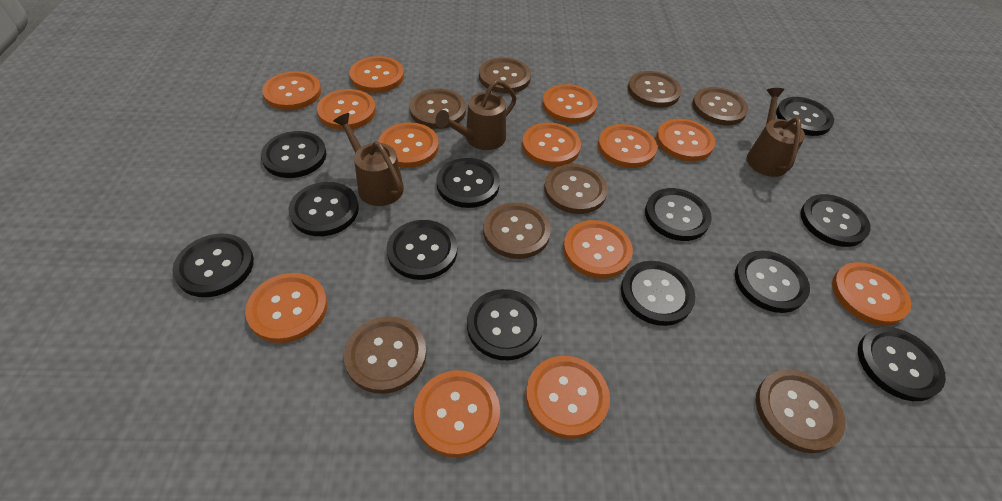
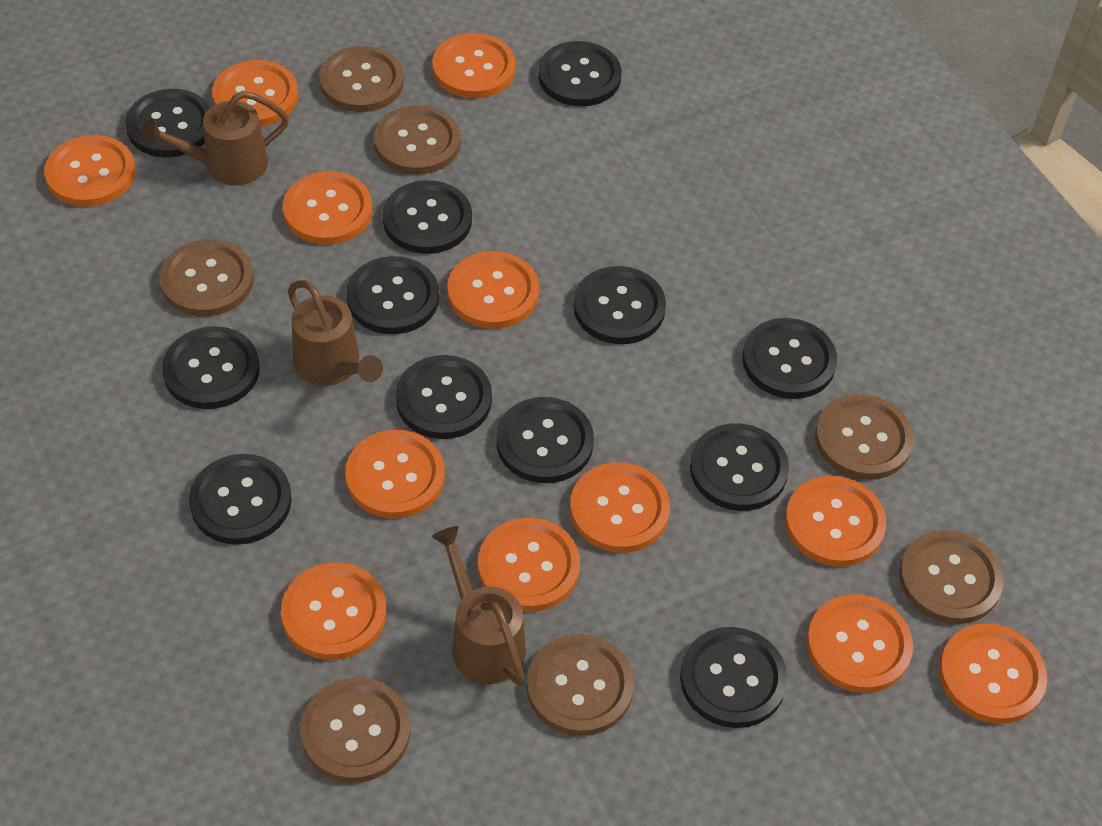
brown button: 8 -> 7
orange button: 13 -> 12

